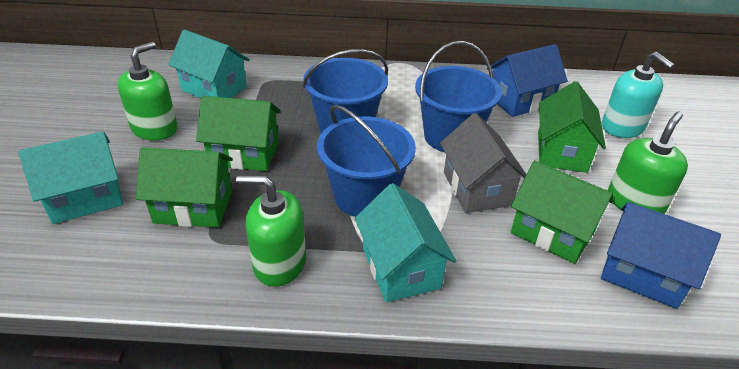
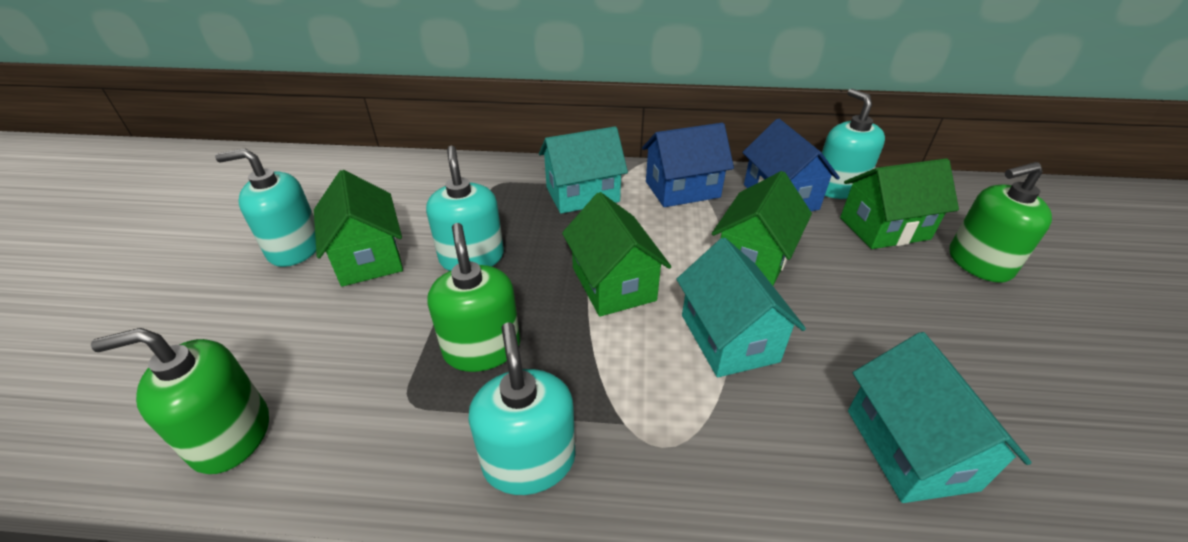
blue bucket: 3 -> 0
grey house: 1 -> 0
turquoise soap dispenser: 1 -> 4

